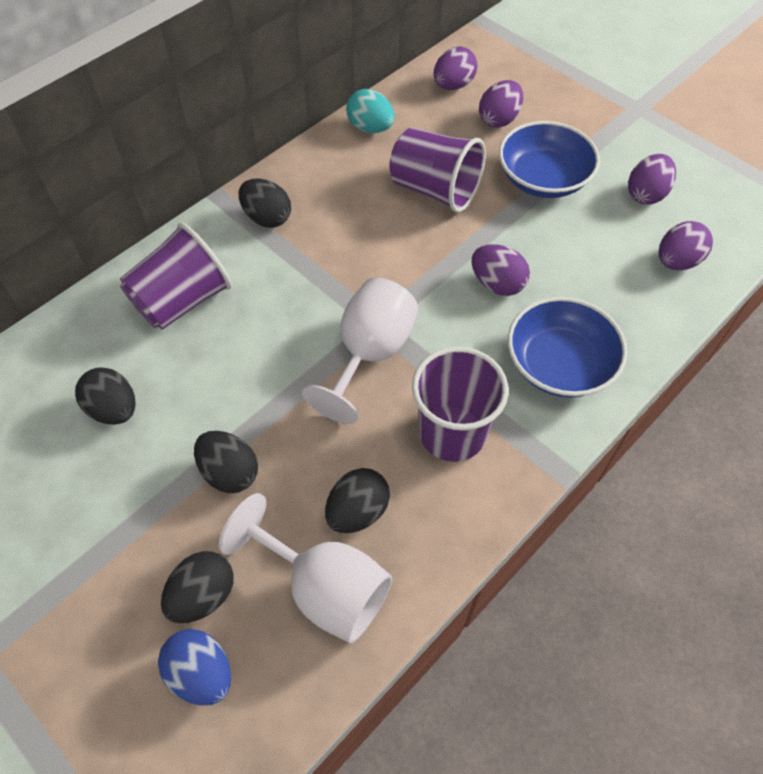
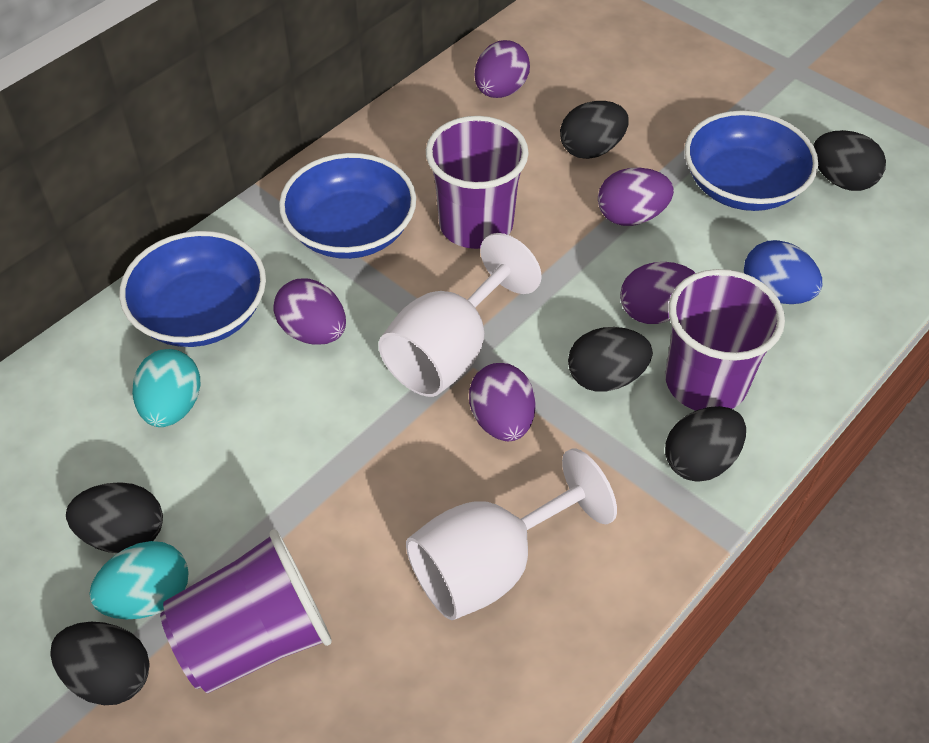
black egg: 5 -> 6
blue bowl: 2 -> 3
turquoise egg: 1 -> 2

